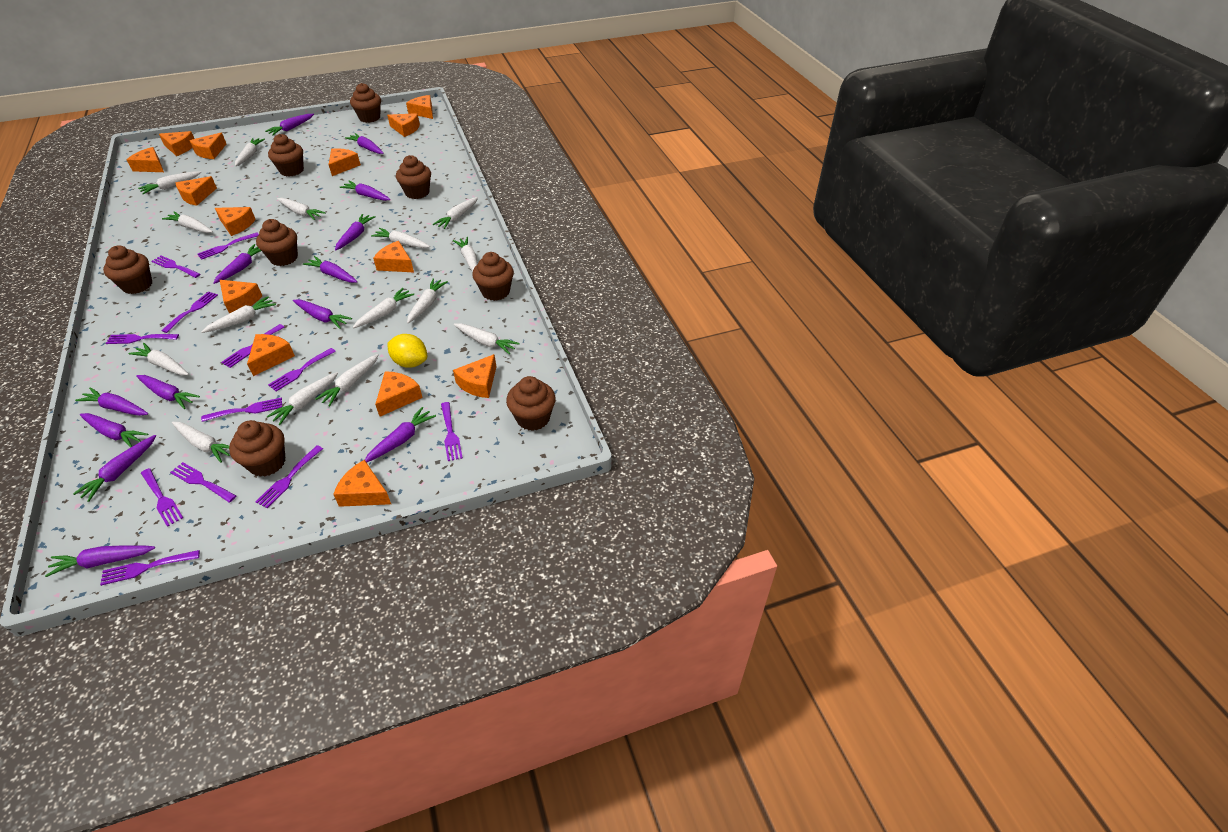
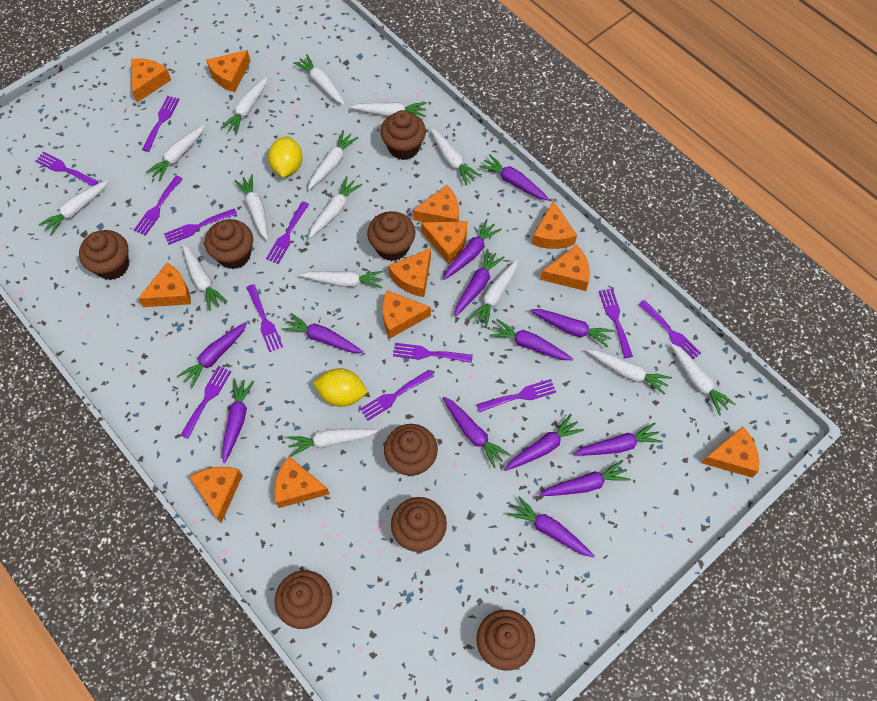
orange cheese: 14 -> 12
yellow lemon: 1 -> 2

